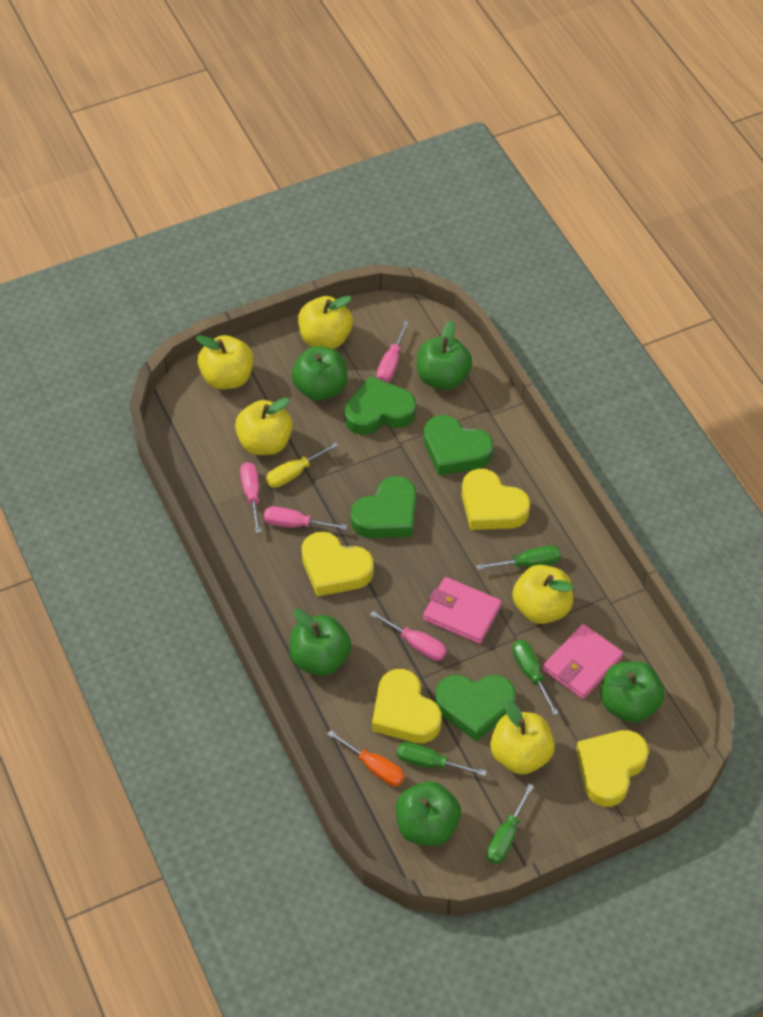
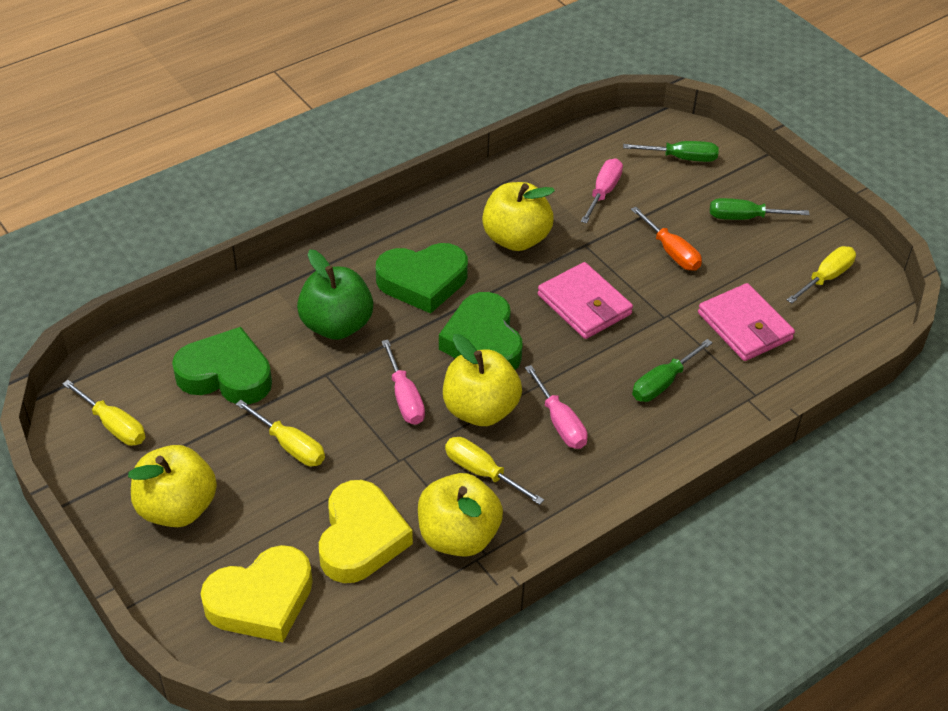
green apple: 5 -> 1
green heart: 4 -> 3
green screwdriver: 4 -> 3
pink screwdriver: 4 -> 3
yellow apple: 5 -> 4
yellow heart: 4 -> 2
yellow screwdriver: 1 -> 4

